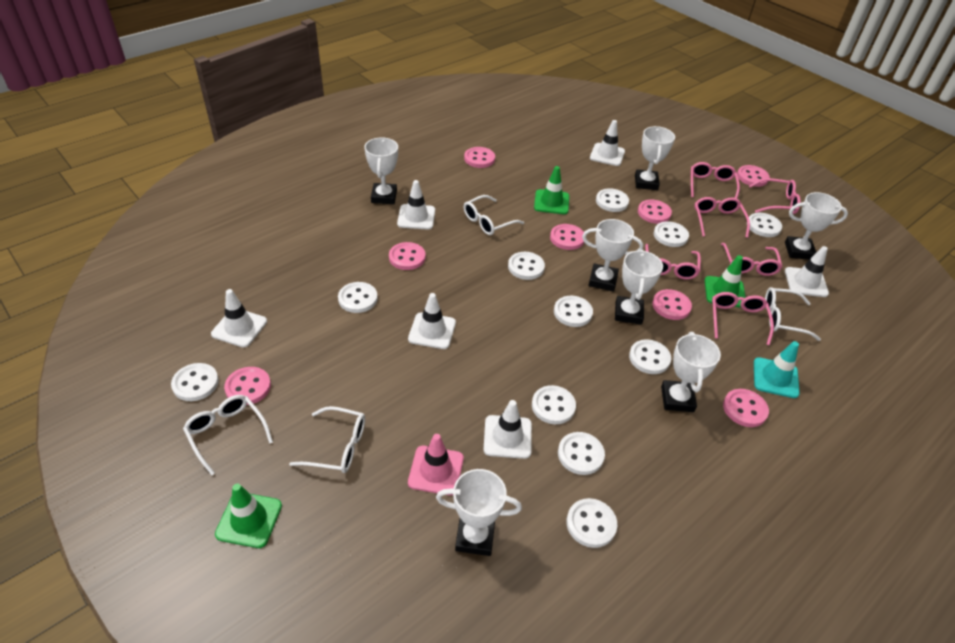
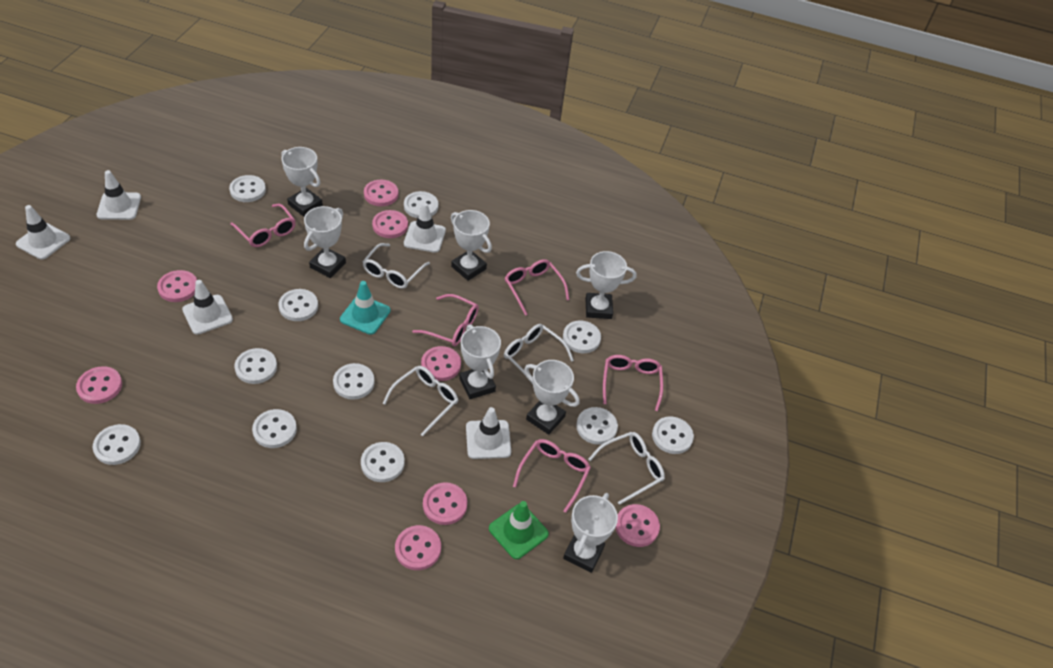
green traffic cone: 3 -> 1
pink glasses: 6 -> 5
pink traffic cone: 1 -> 0
white traffic cone: 6 -> 5

